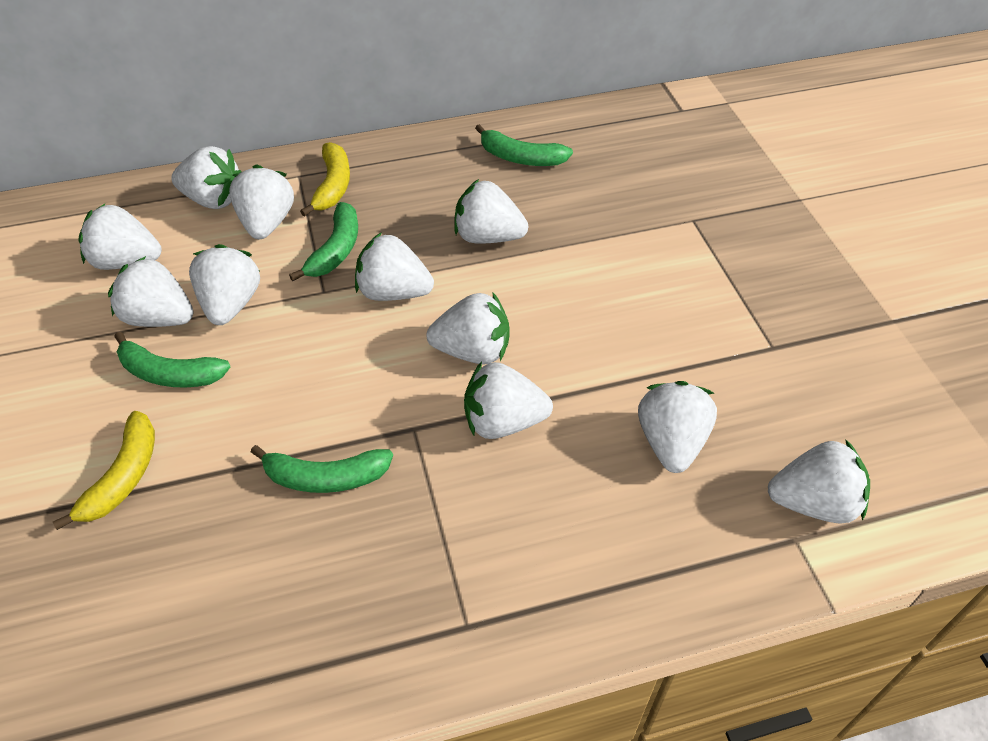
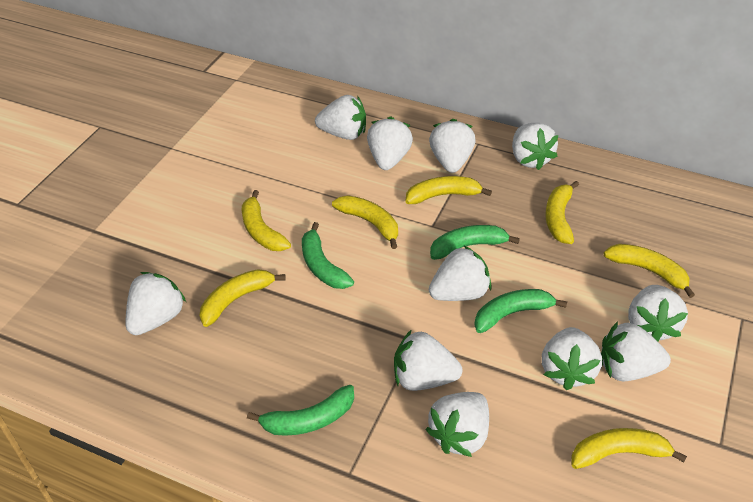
yellow banana: 2 -> 7

